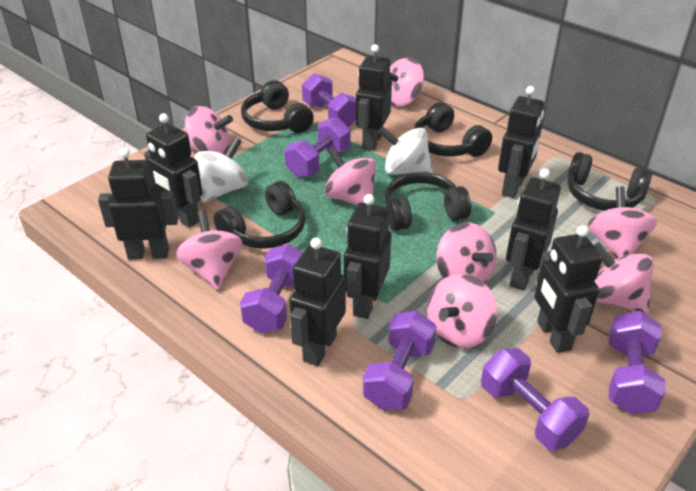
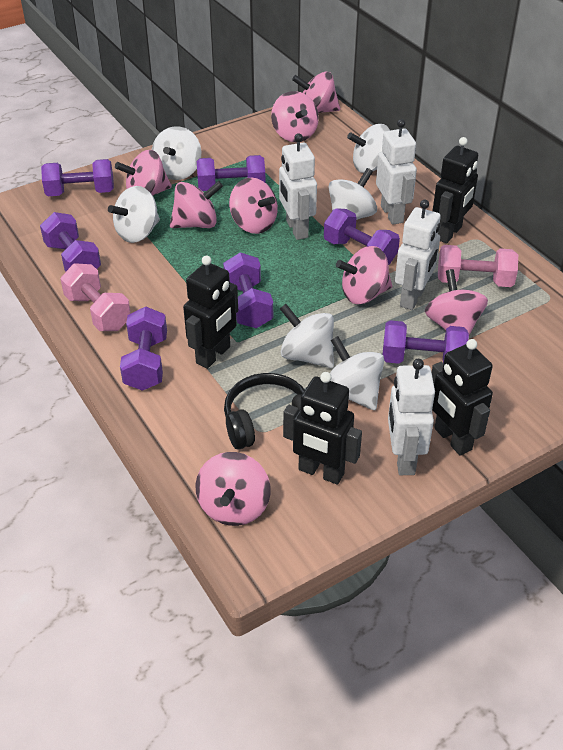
black headphones: 5 -> 1
black robot: 8 -> 4
pink dumbbell: 0 -> 2
purple dumbbell: 6 -> 7
white robot: 0 -> 4
white spinning top: 2 -> 6

